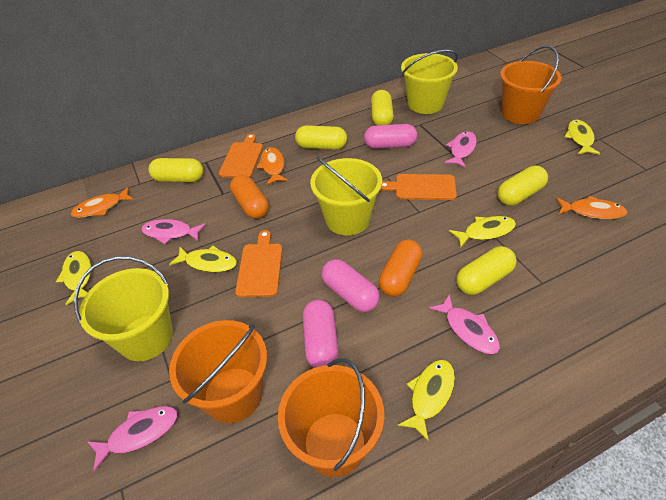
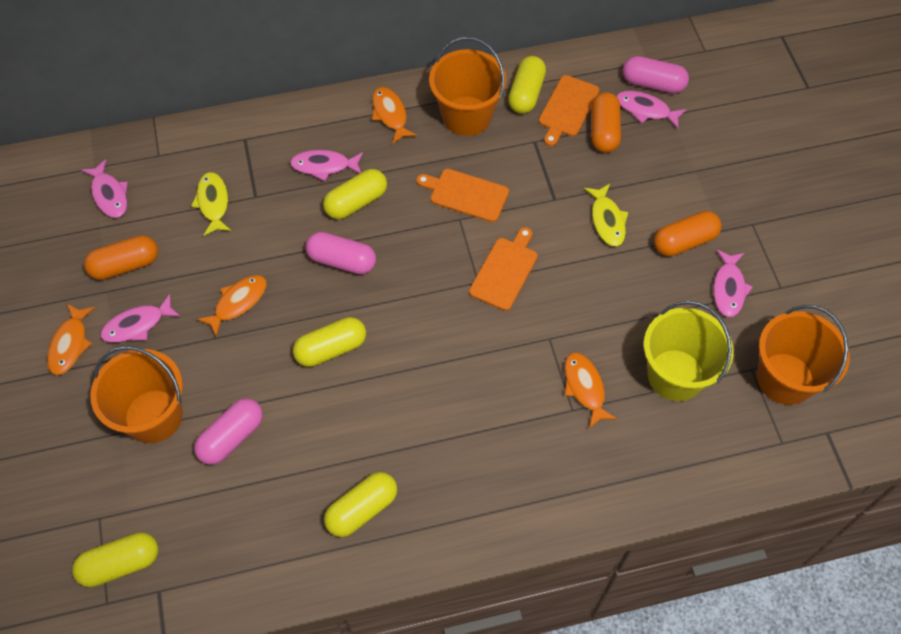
orange capsule: 2 -> 3
orange fish: 3 -> 4
pink fish: 4 -> 5
yellow bucket: 3 -> 1
yellow fish: 5 -> 2

